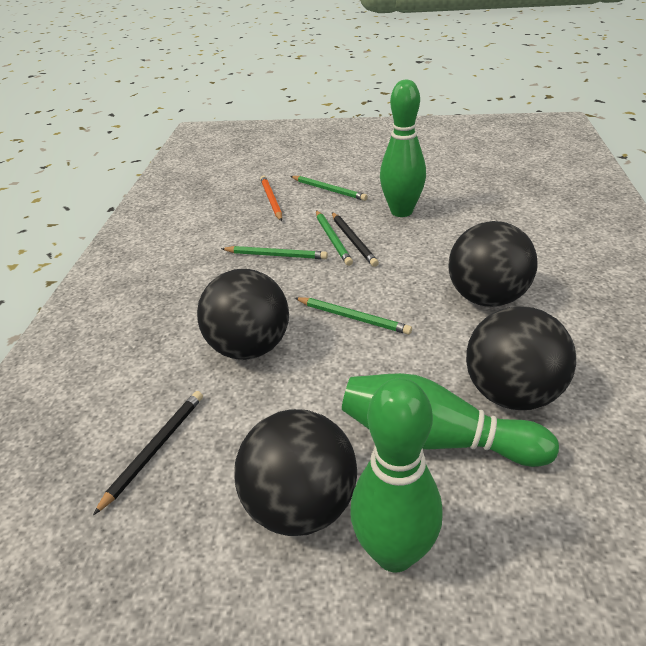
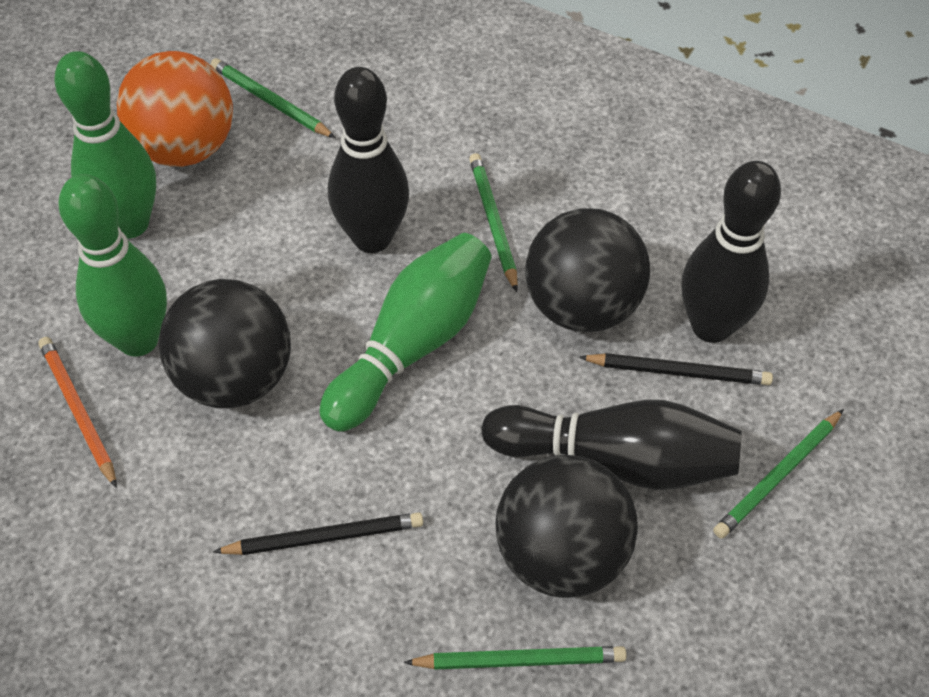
black ball: 4 -> 3
black bowling pin: 0 -> 3
orange ball: 0 -> 1

